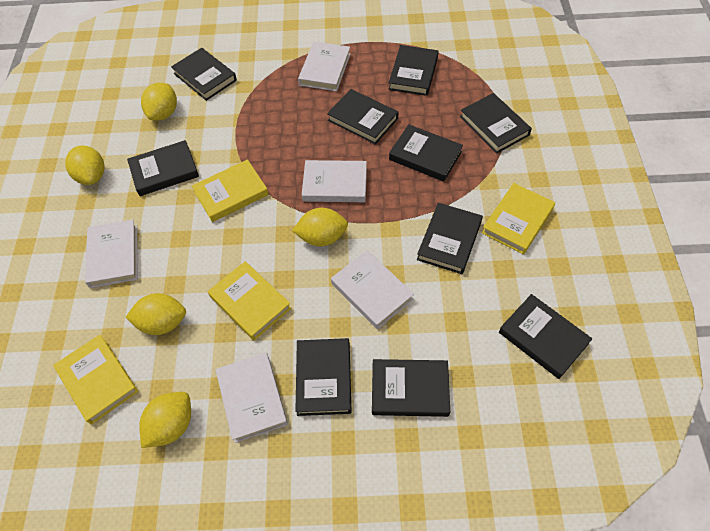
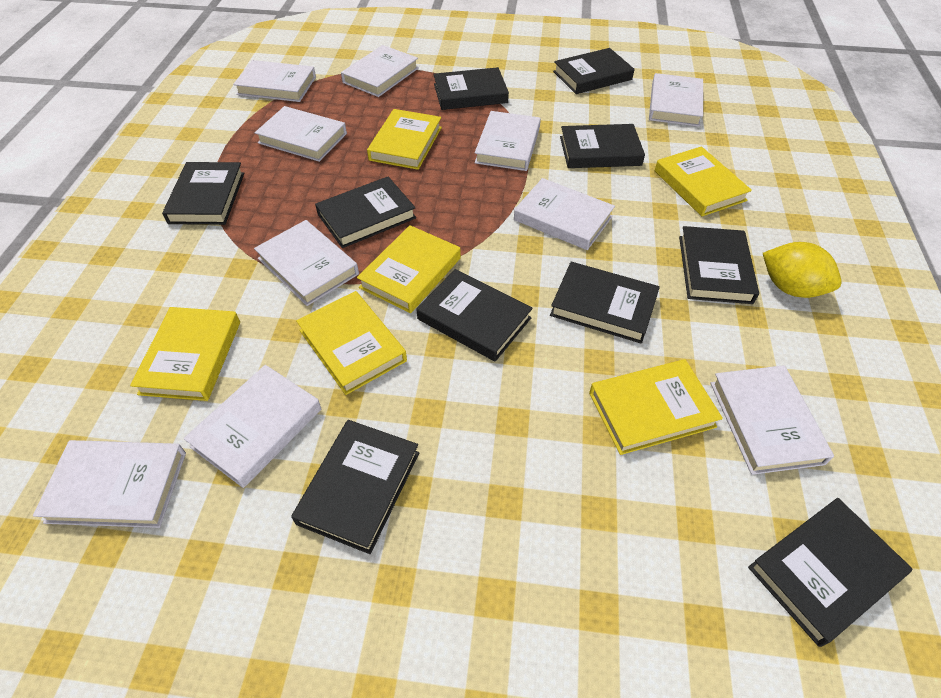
white book: 5 -> 10
yellow book: 4 -> 6
yellow lemon: 5 -> 1

